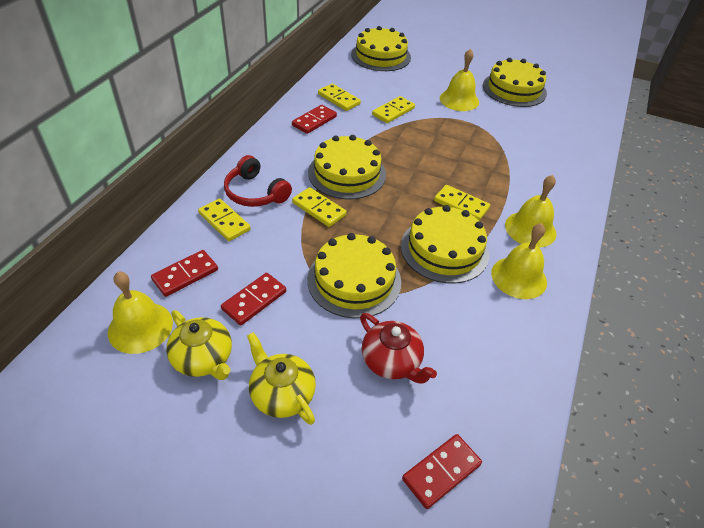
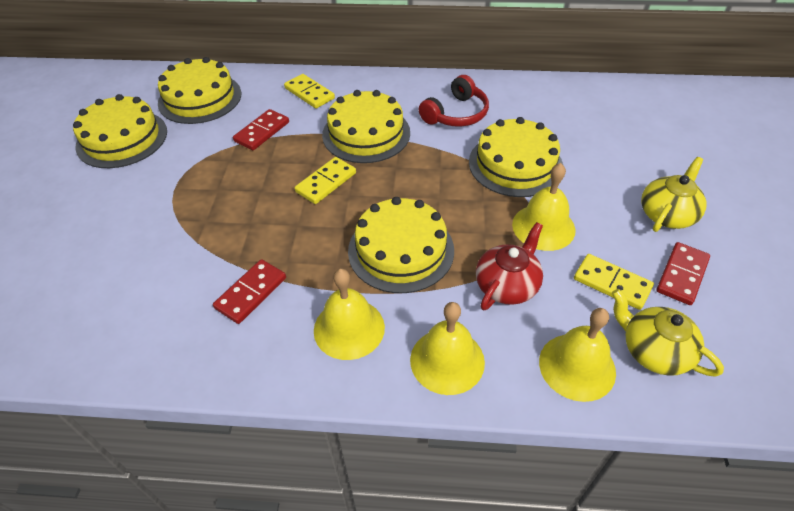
red domino: 4 -> 3
yellow domino: 5 -> 3

